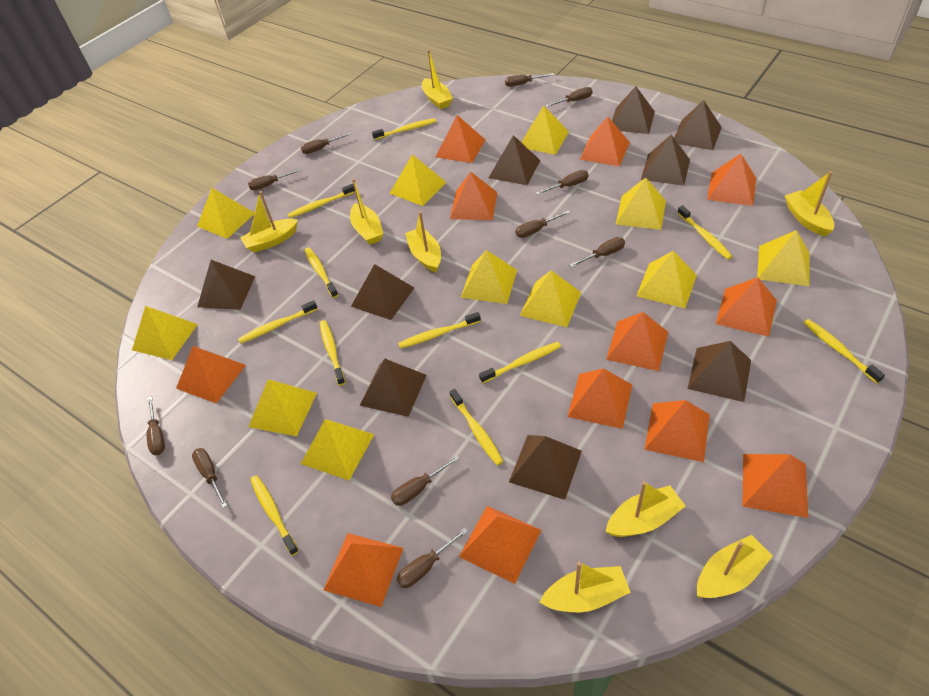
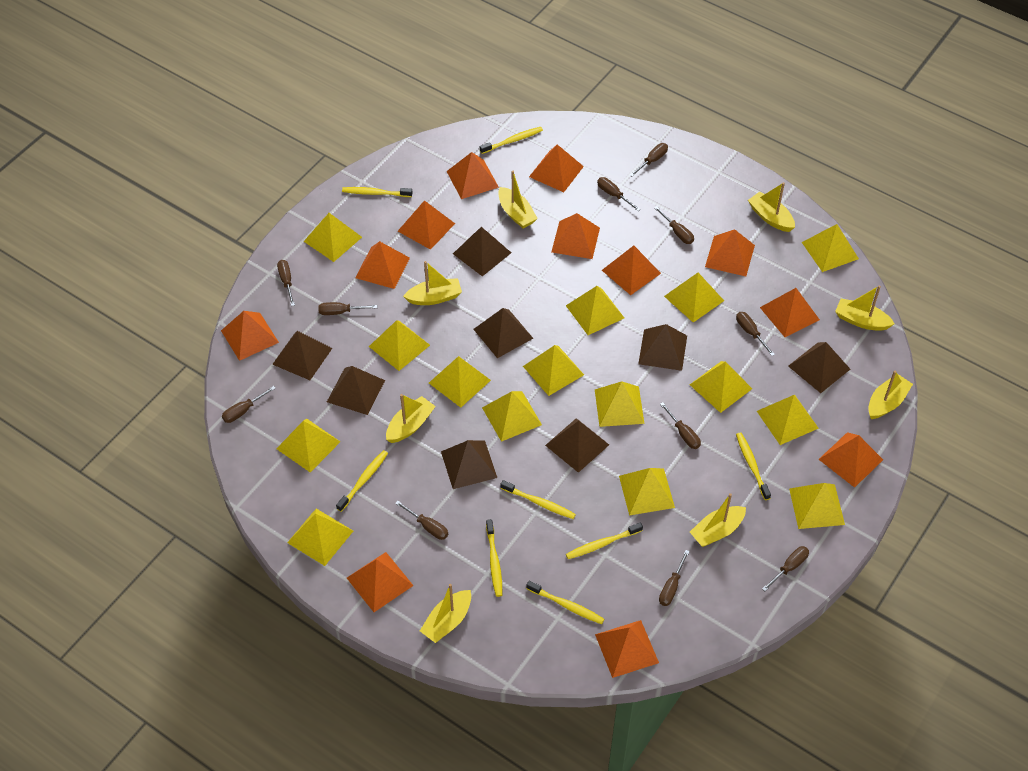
brown pyramid: 9 -> 8
yellow pyramid: 11 -> 15
yellow toothbrush: 11 -> 8

